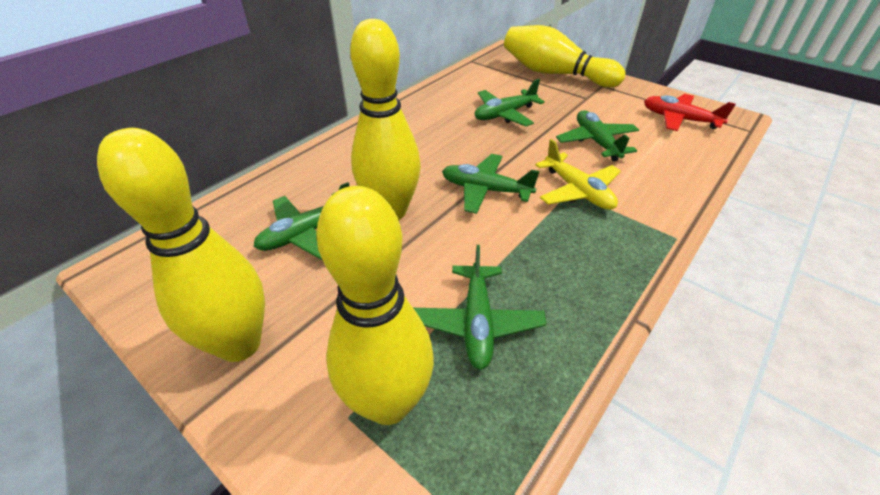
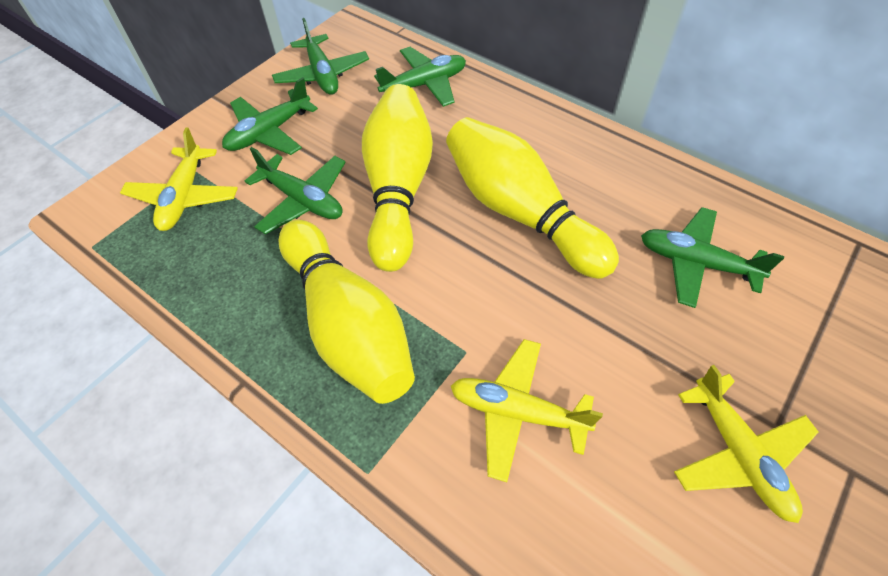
red plane: 1 -> 0
yellow bowling pin: 4 -> 3
yellow plane: 1 -> 3

